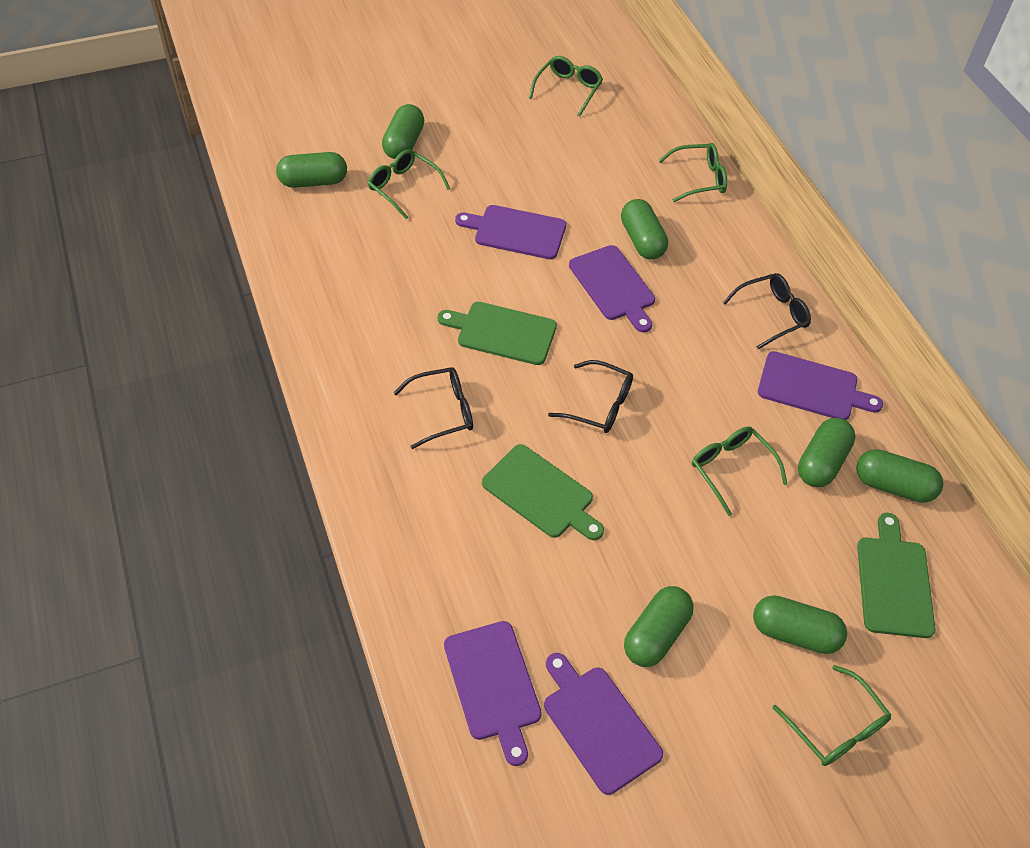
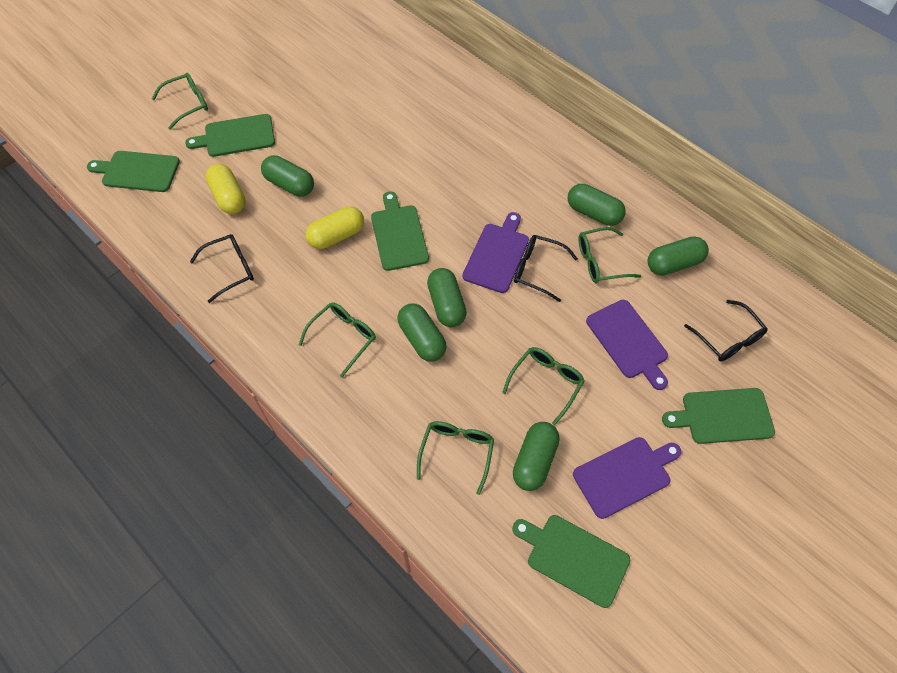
green capsule: 7 -> 6
green cutting board: 3 -> 5
purple cutting board: 5 -> 3
yellow capsule: 0 -> 2

